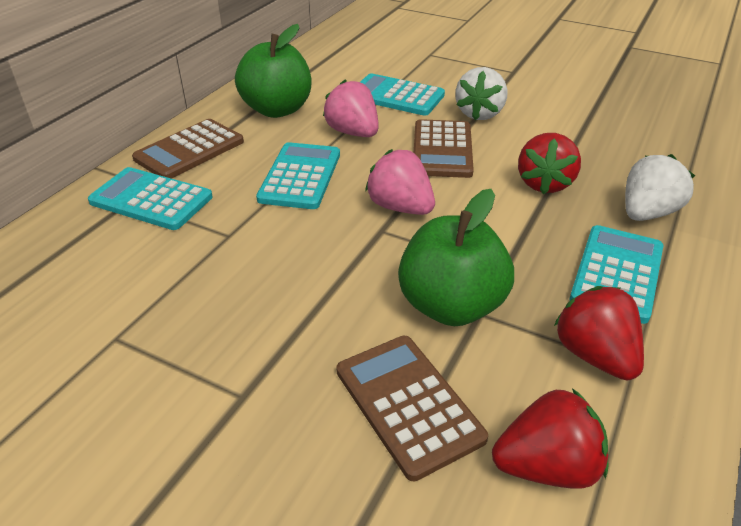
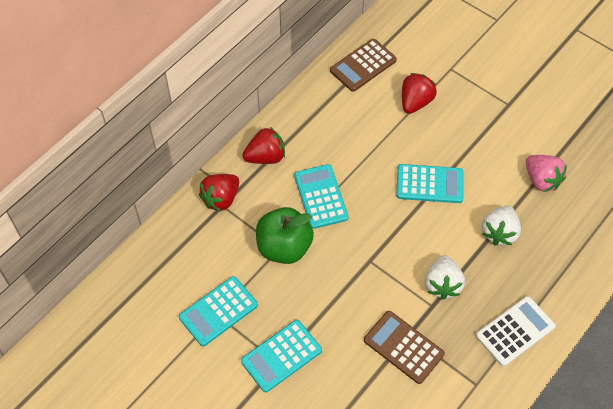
brown calculator: 3 -> 2
green apple: 2 -> 1
pink strawberry: 2 -> 1
white calculator: 0 -> 1

